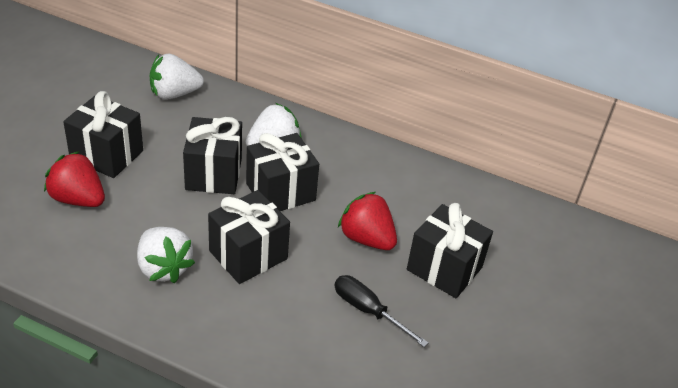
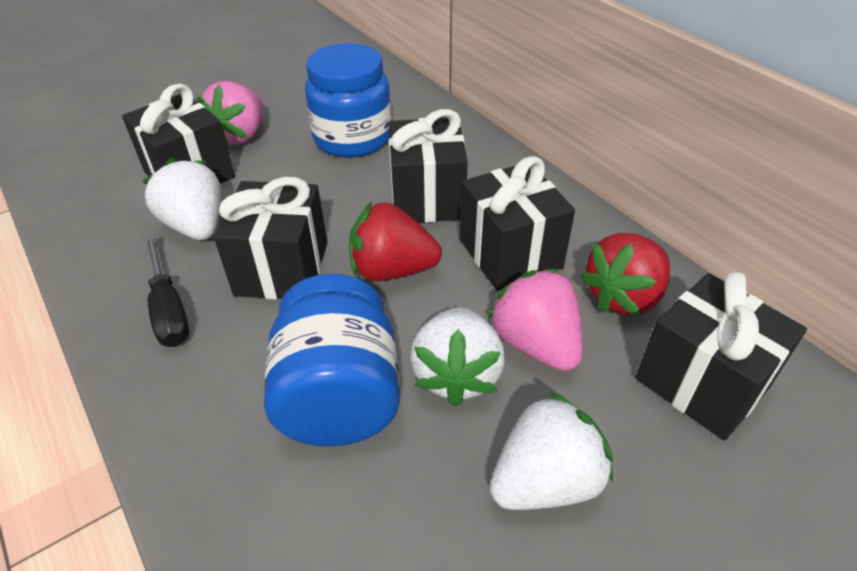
blue jar: 0 -> 2
pink strawberry: 0 -> 2

